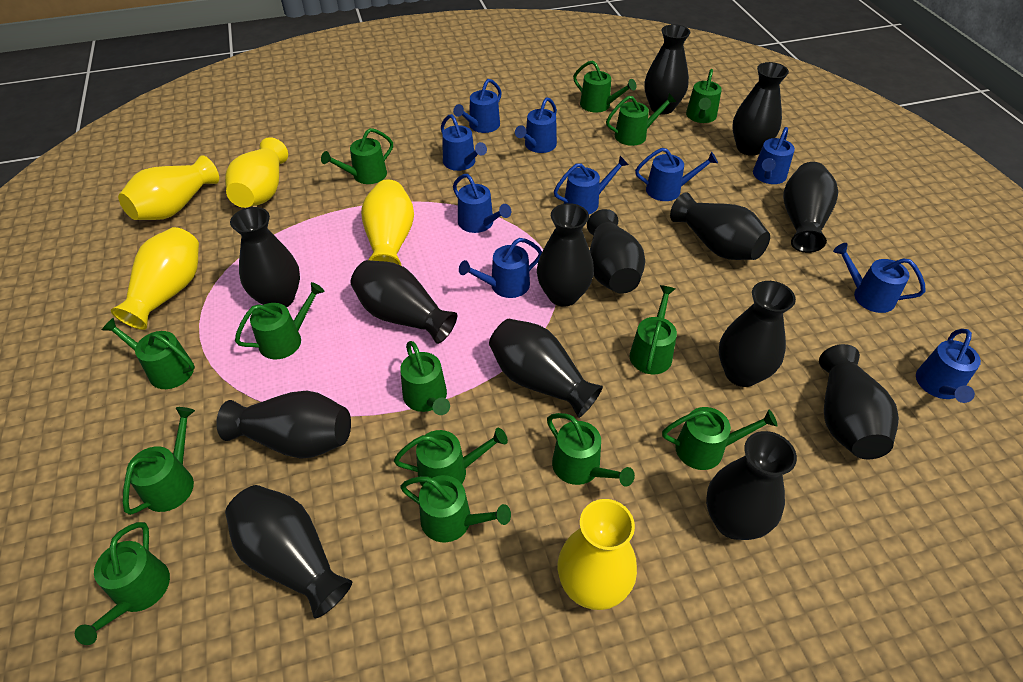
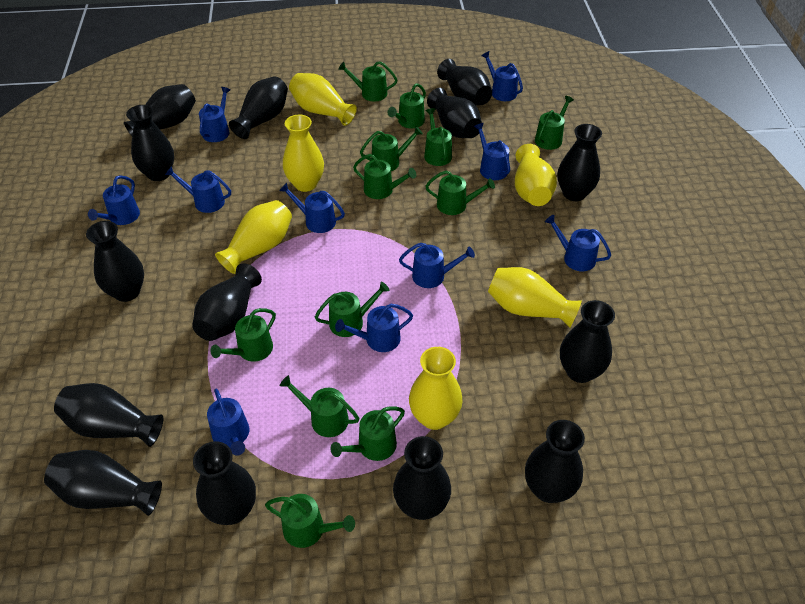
green watering can: 14 -> 12
yellow vase: 5 -> 6

